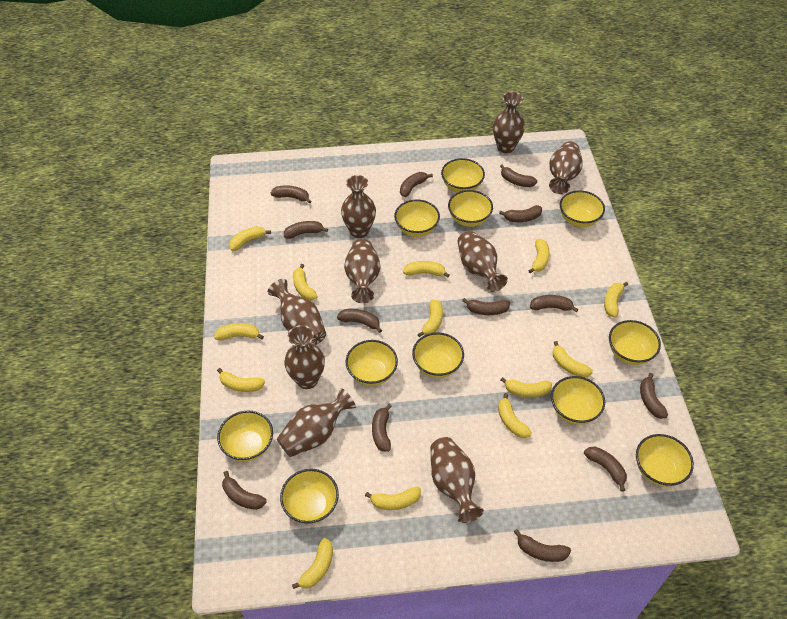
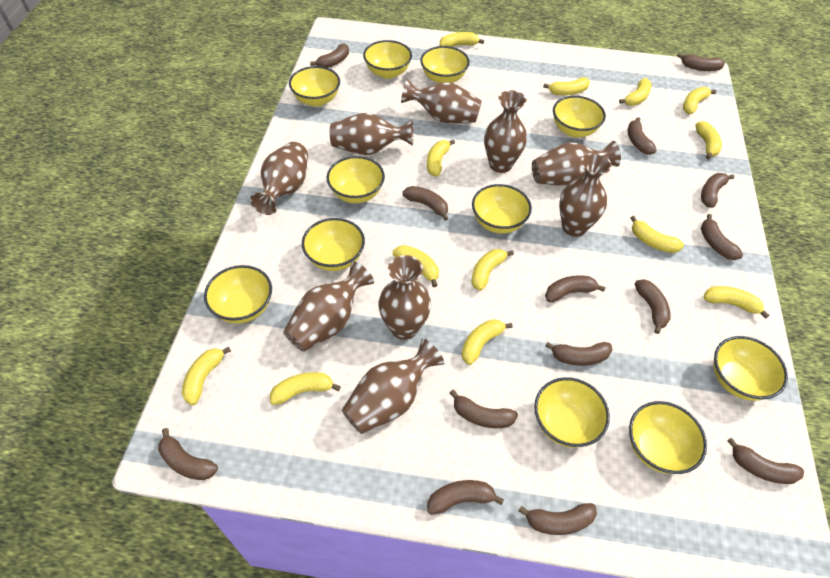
brown banana: 13 -> 14

